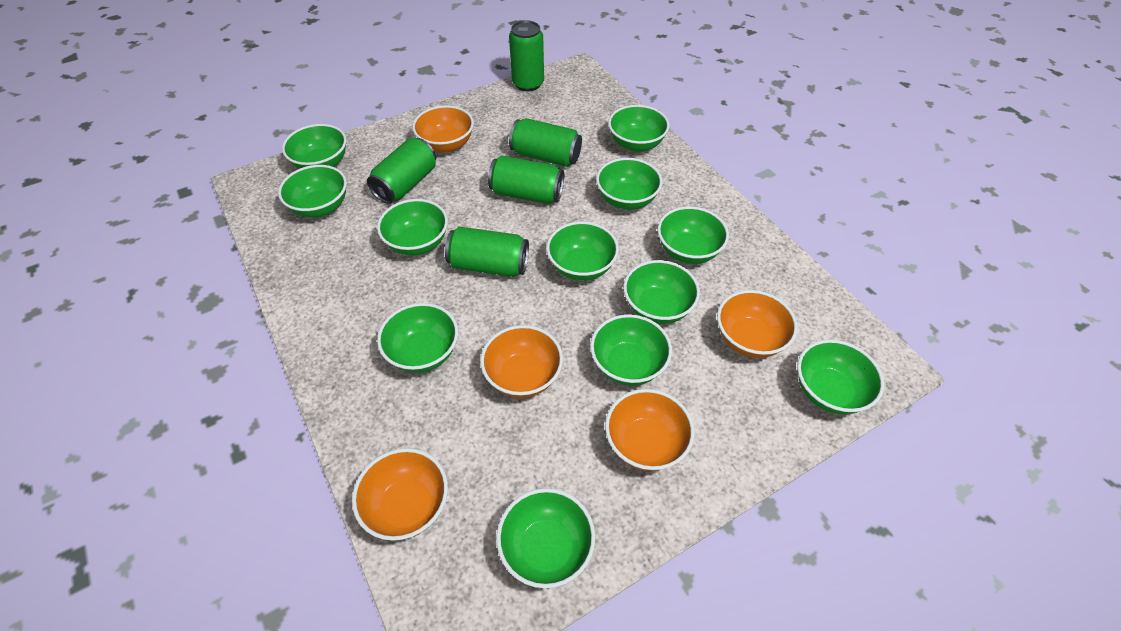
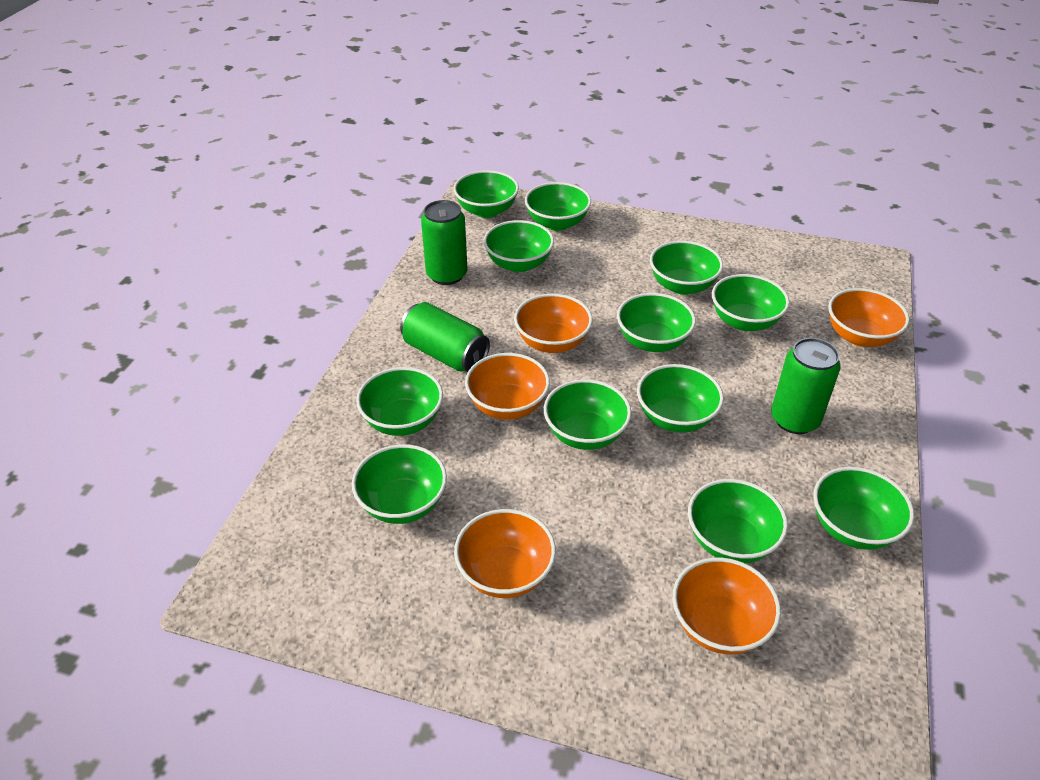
green can: 5 -> 3

